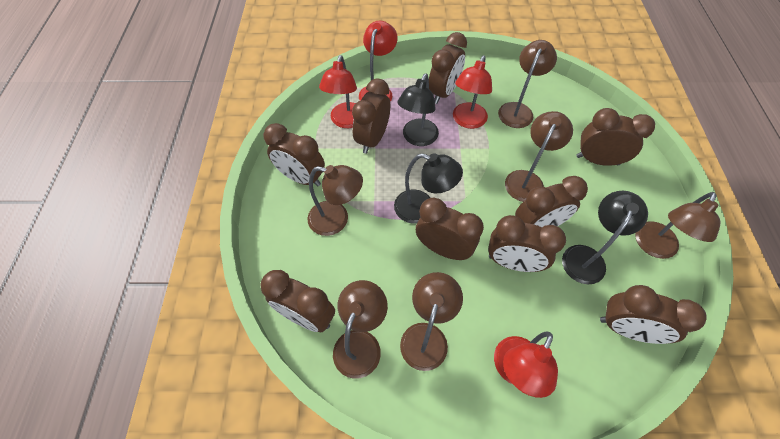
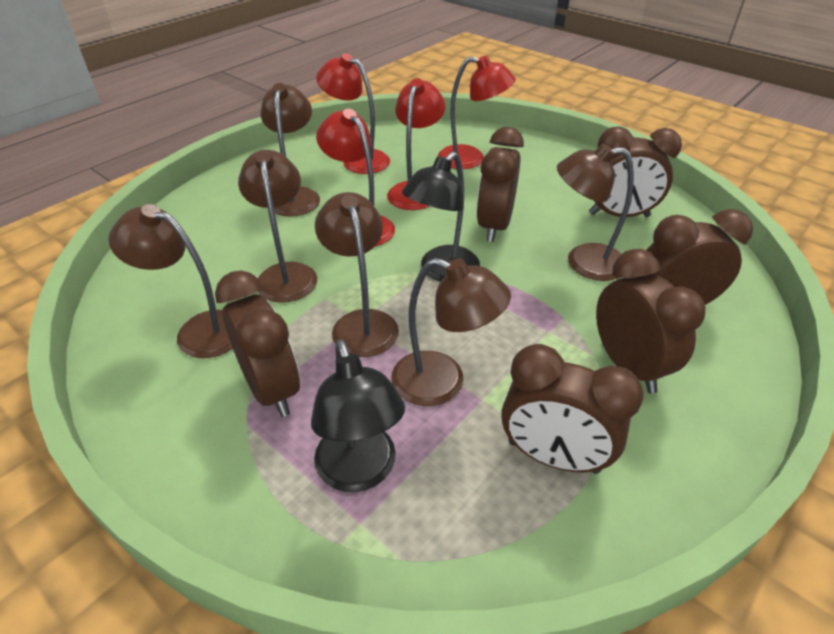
black lamp: 3 -> 2
brown clock: 9 -> 6

